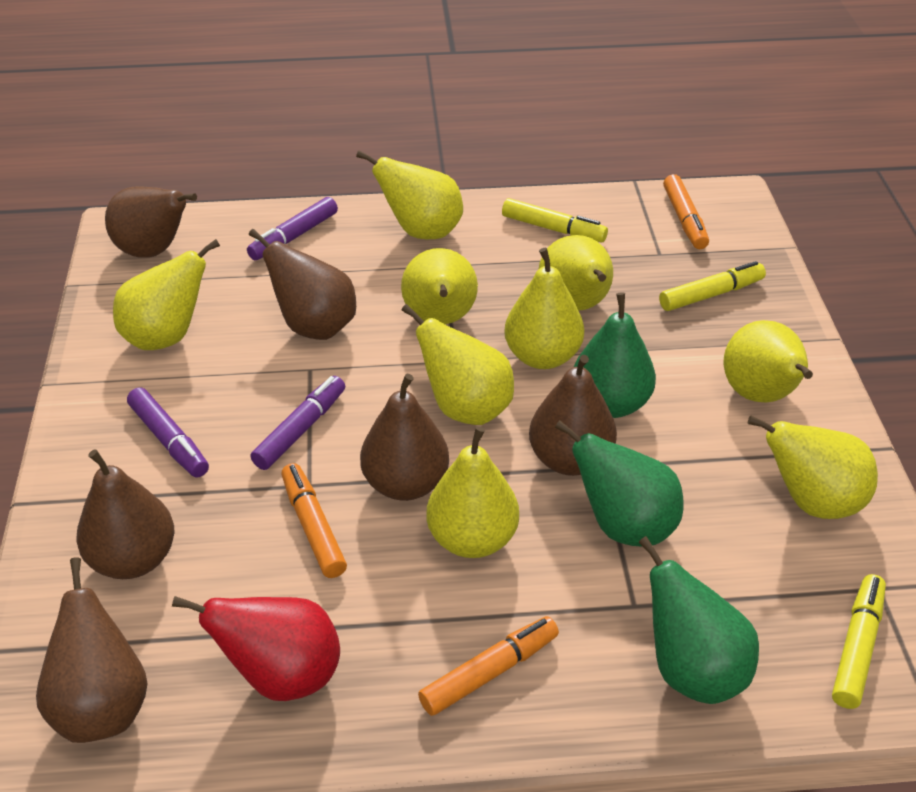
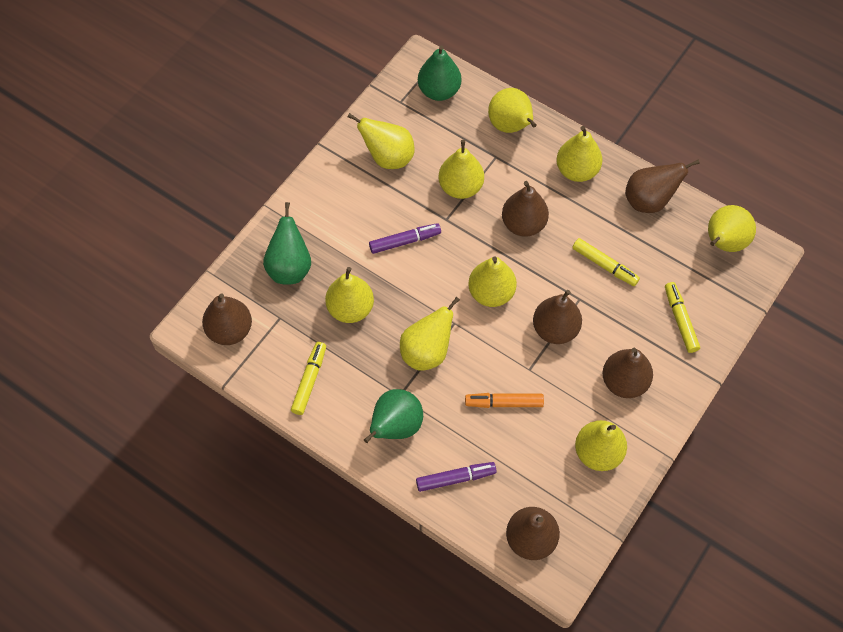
orange marker: 3 -> 1
purple marker: 3 -> 2
red pear: 1 -> 0

